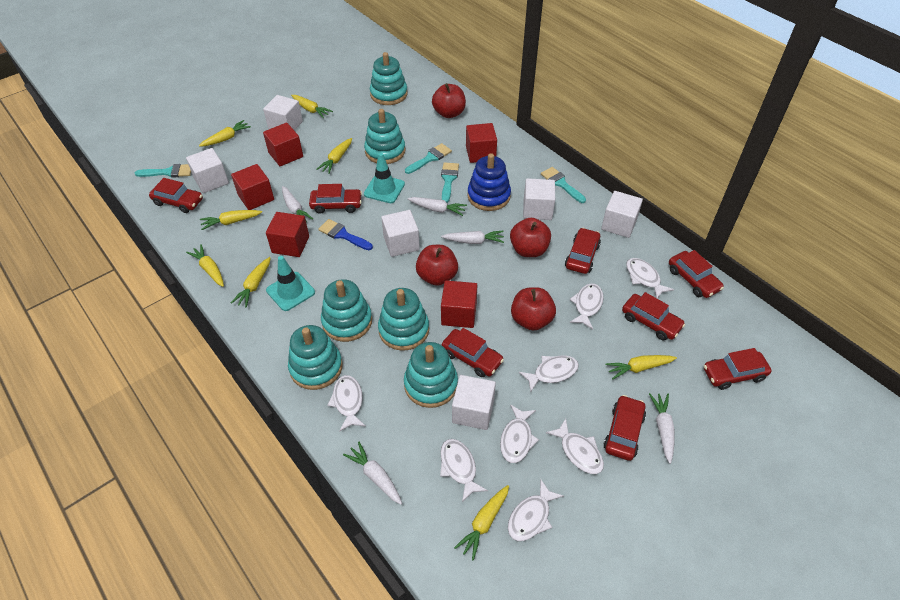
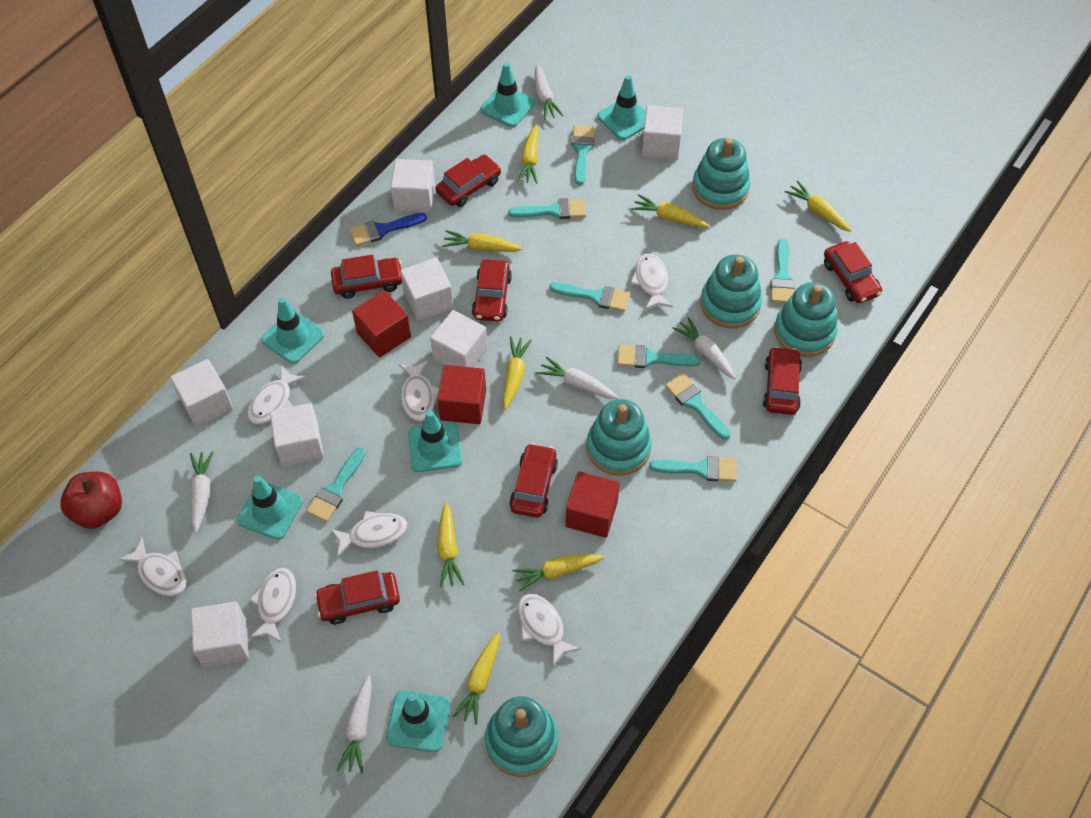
blue stacking toy: 1 -> 0
red apple: 4 -> 1
red car: 8 -> 7
red cube: 5 -> 3
turquoise brush: 4 -> 8
turquoise stacking toy: 6 -> 5
turquoise traffic cone: 2 -> 6
white cube: 6 -> 7
white fish: 8 -> 7

